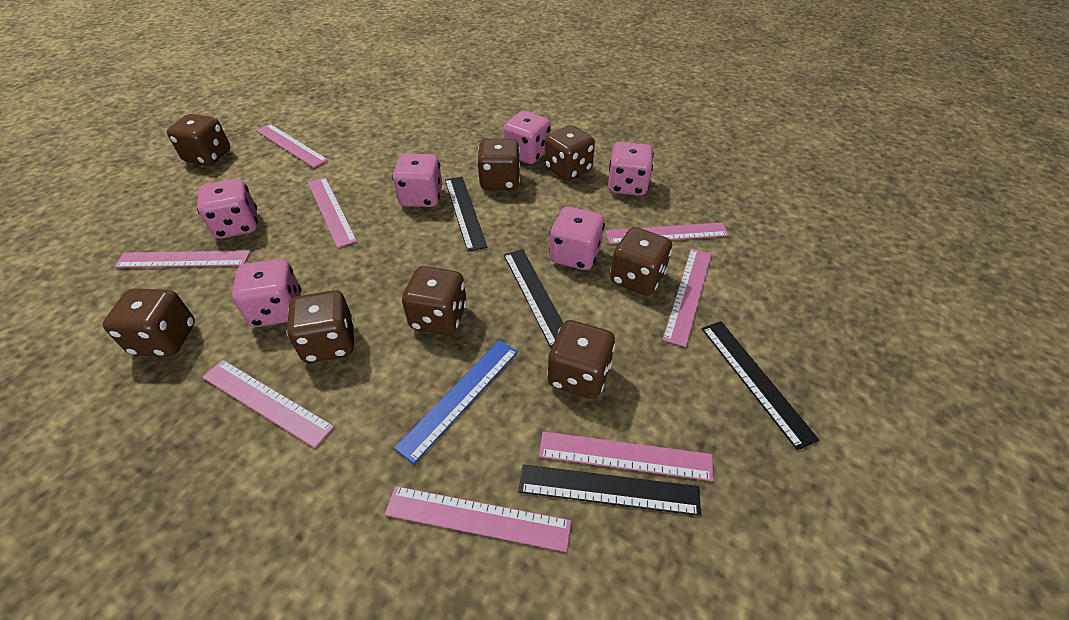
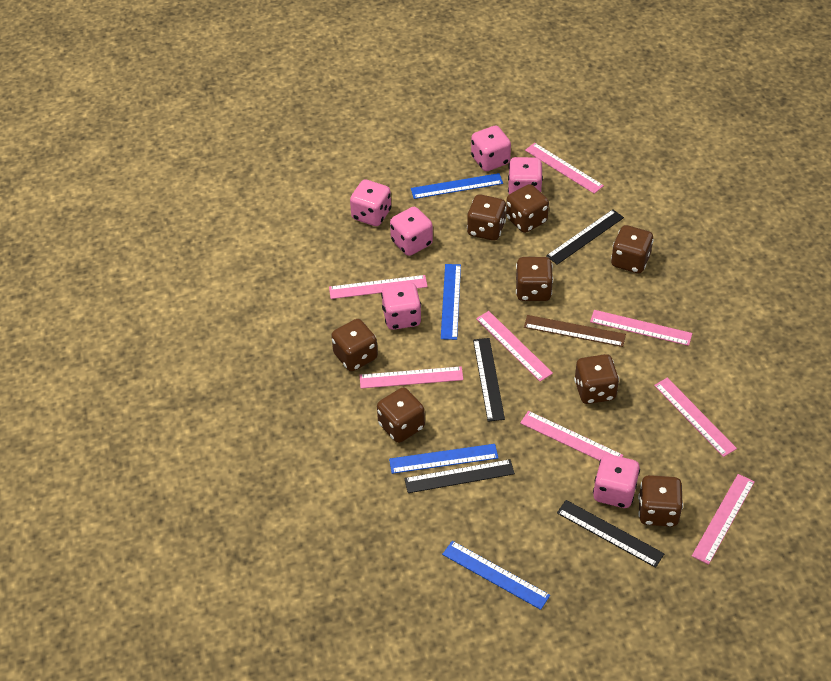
blue ruler: 1 -> 4
brown ruler: 0 -> 1

